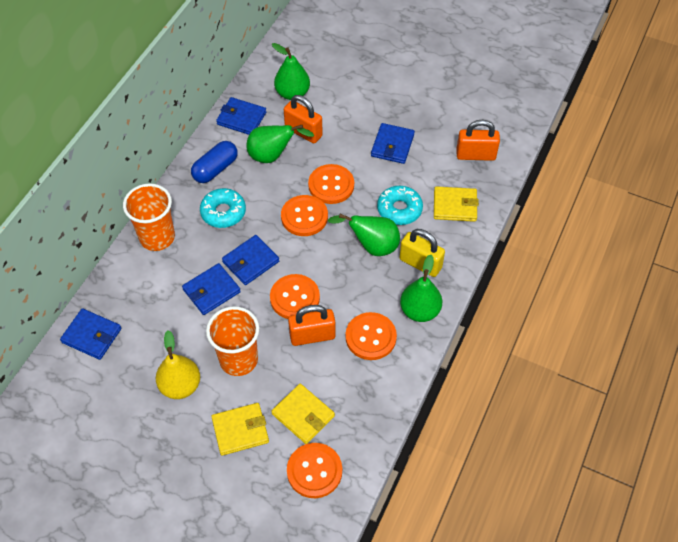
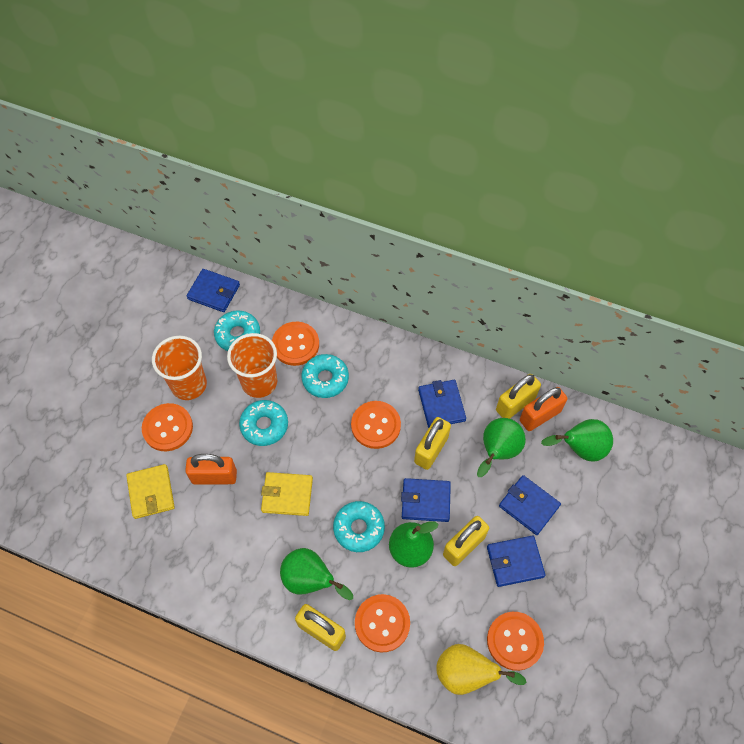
blue capsule: 1 -> 0
orange padlock: 3 -> 2
turquoise donut: 2 -> 4
yellow padlock: 1 -> 4
yellow wallet: 3 -> 2

